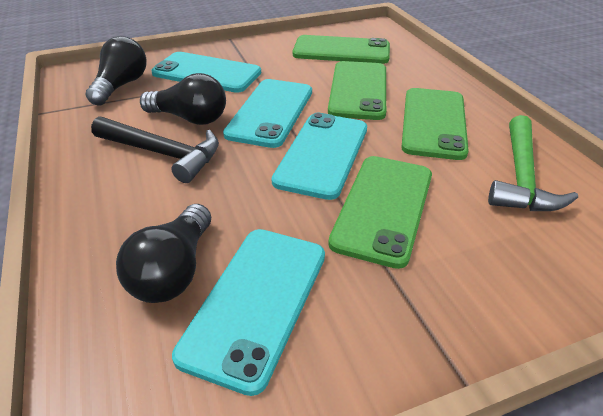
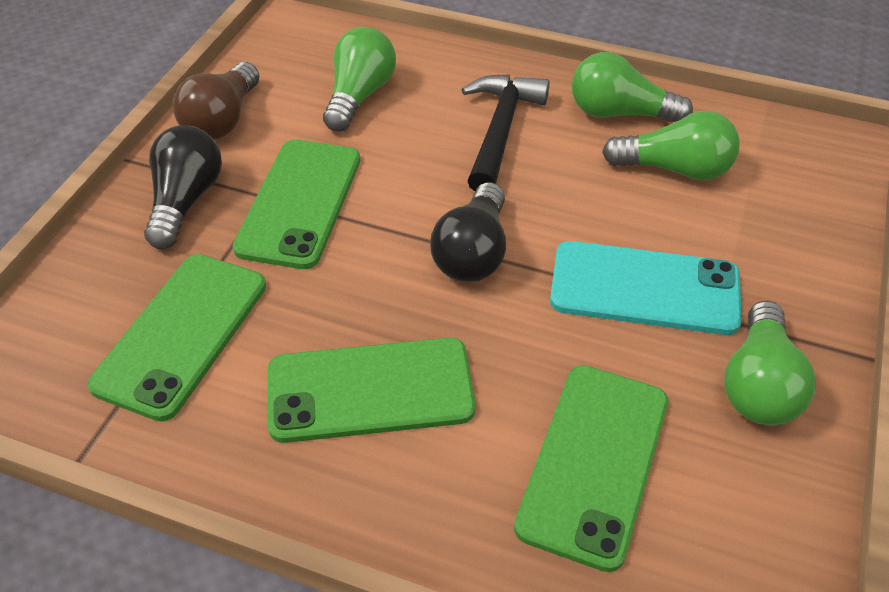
black light bulb: 3 -> 2
brown light bulb: 0 -> 1
green hammer: 1 -> 0
green light bulb: 0 -> 4
turquoise phone: 4 -> 1

